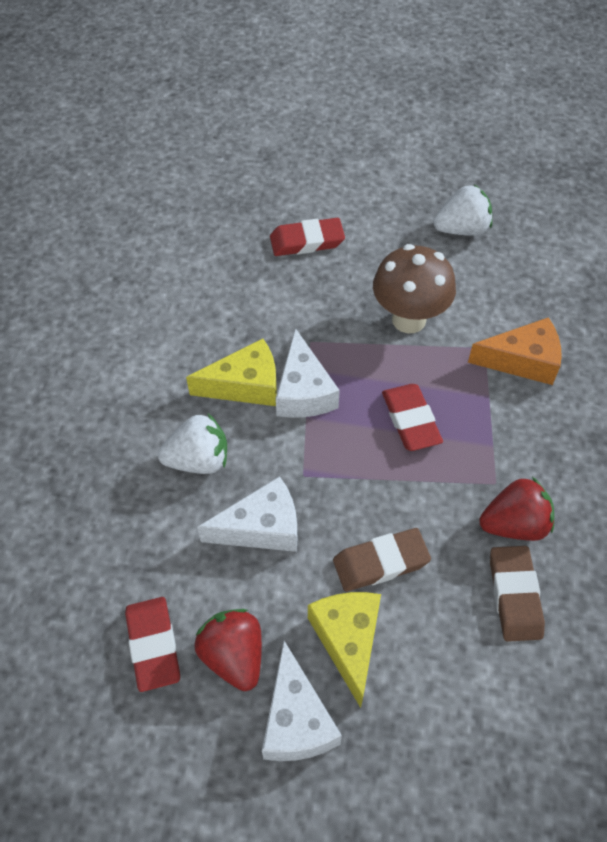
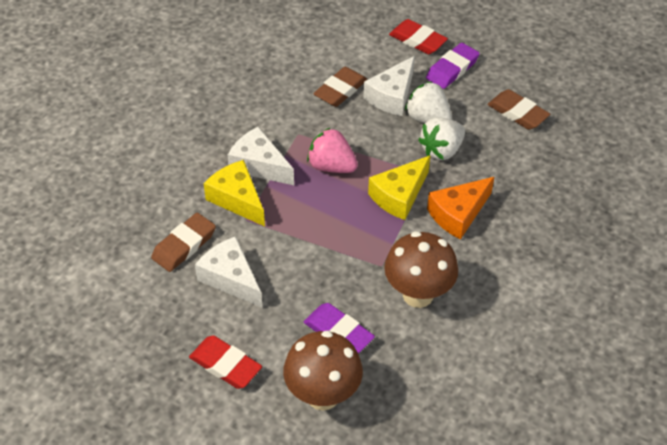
brown eraser: 2 -> 3
brown mushroom: 1 -> 2
pink strawberry: 0 -> 1
purple eraser: 0 -> 2
red eraser: 3 -> 2
red strawberry: 2 -> 0

